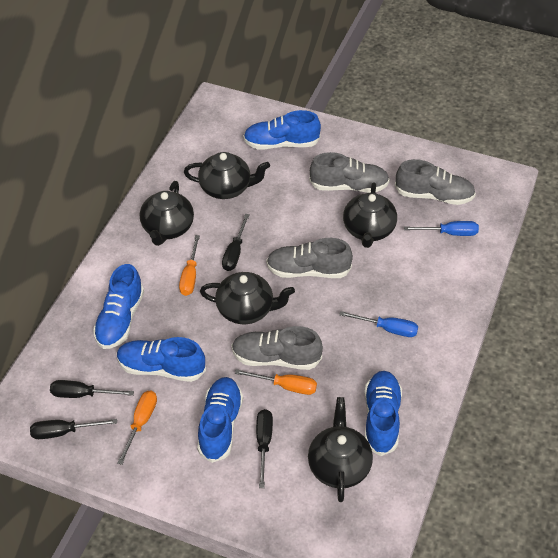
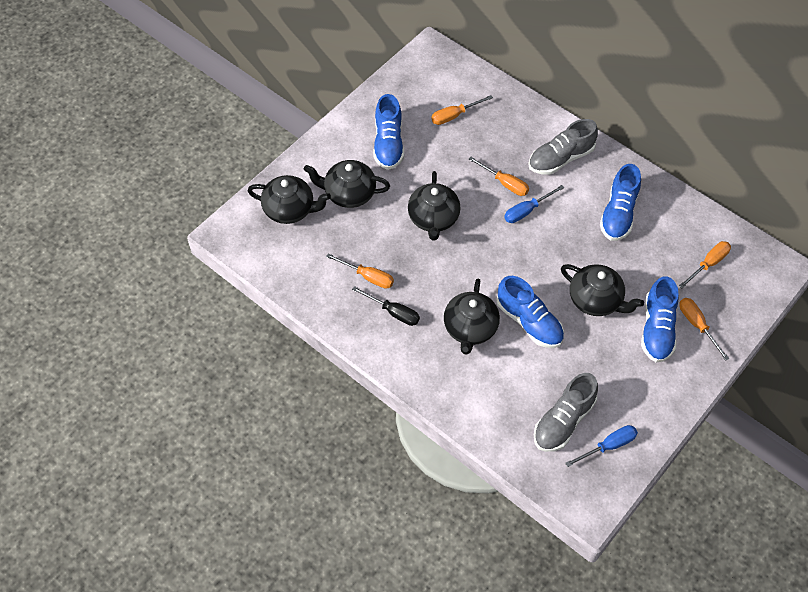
black screwdriver: 4 -> 1
blue shoe: 5 -> 4
grey shoe: 4 -> 2
orange screwdriver: 3 -> 5

